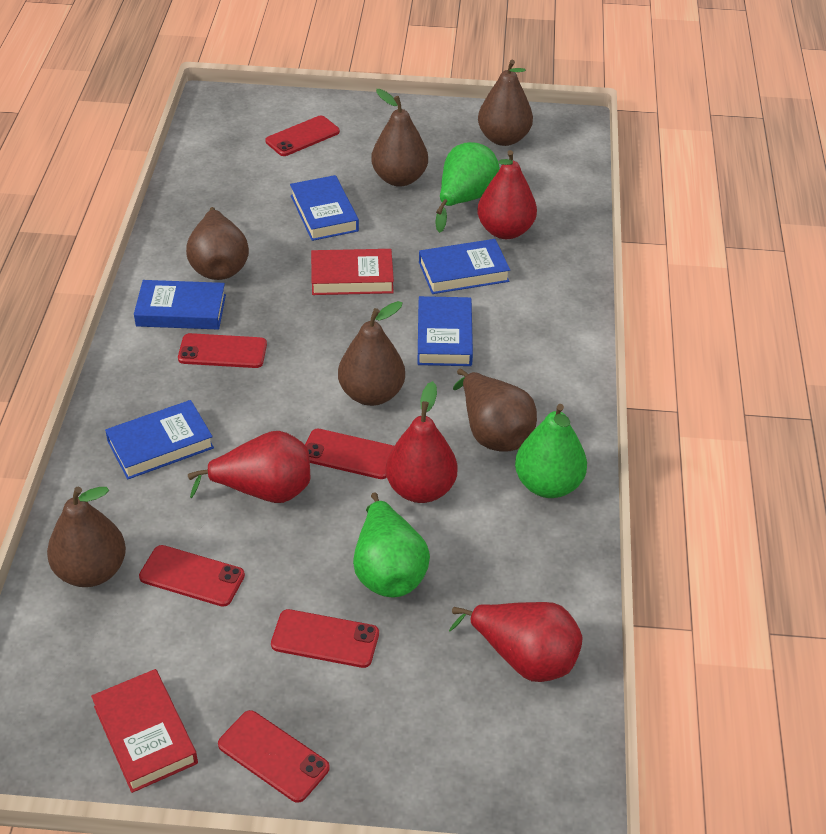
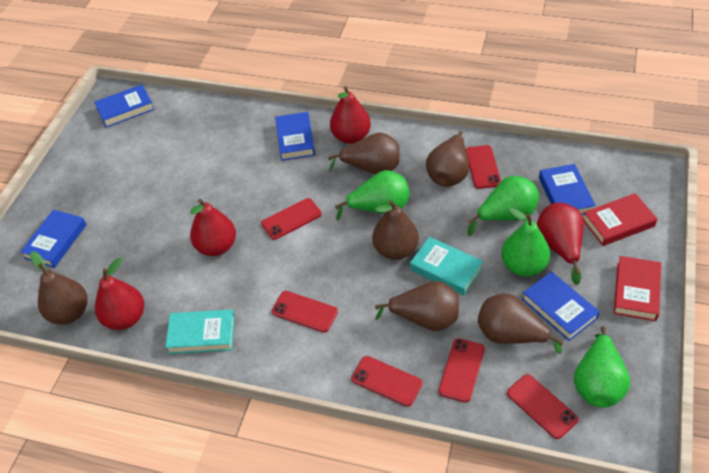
green pear: 3 -> 4
turquoise book: 0 -> 2

